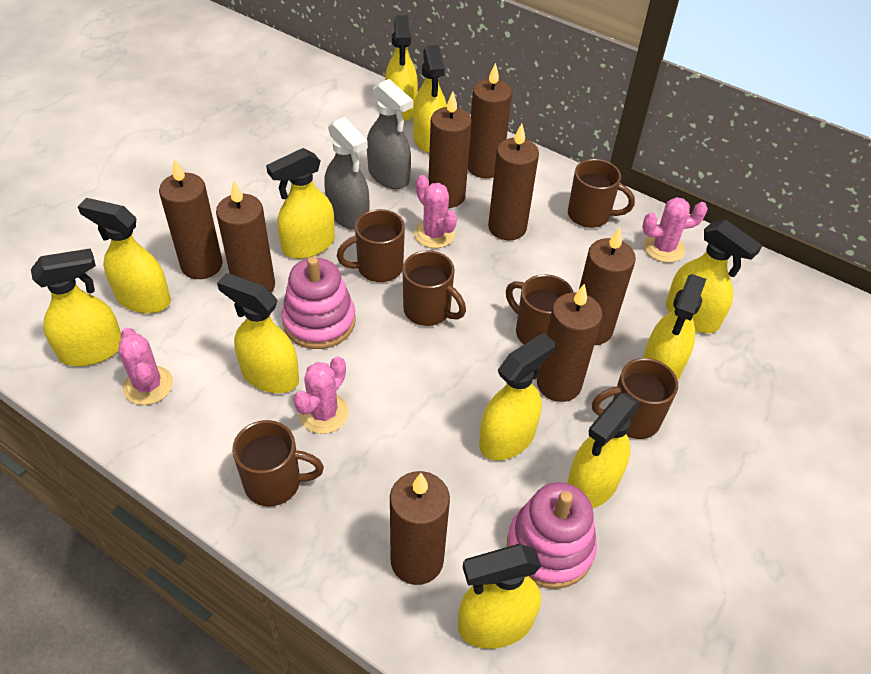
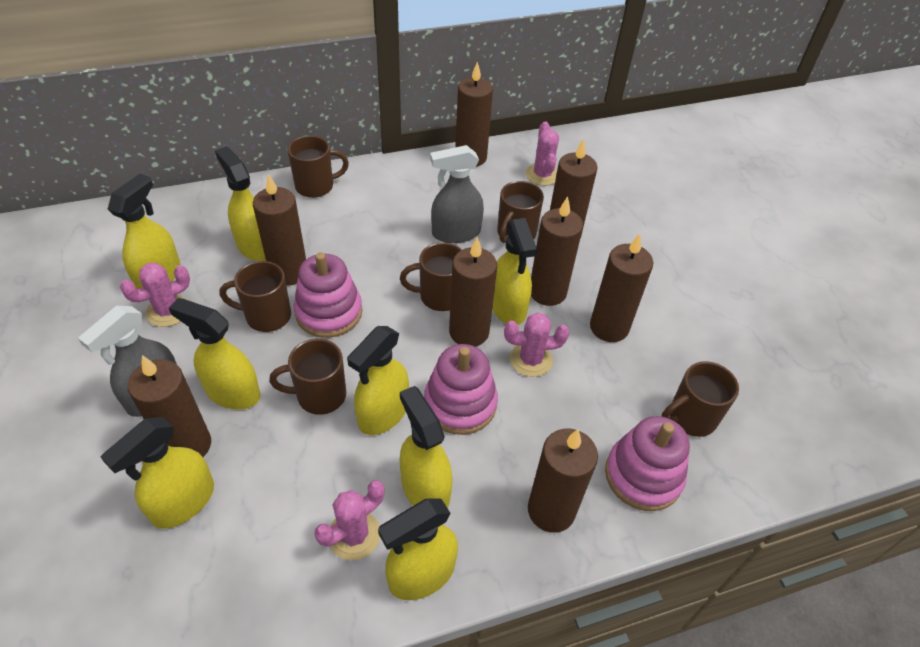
pink stacking toy: 2 -> 3
yellow spray bottle: 11 -> 8

